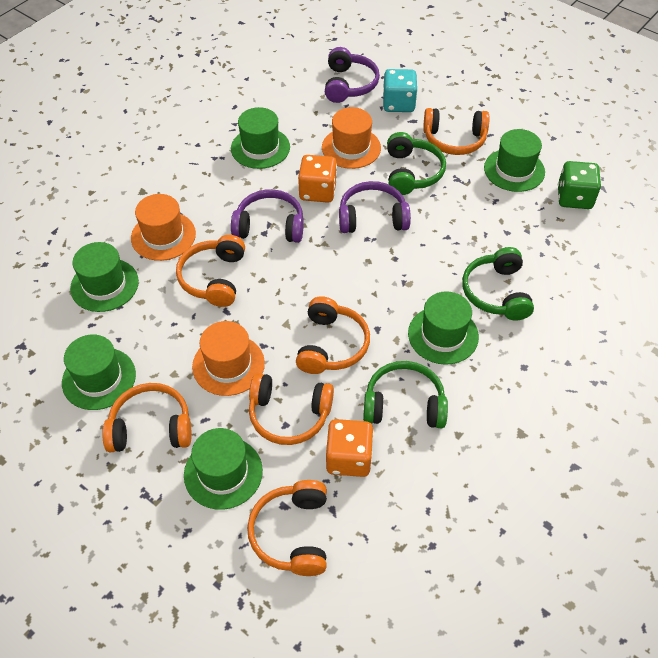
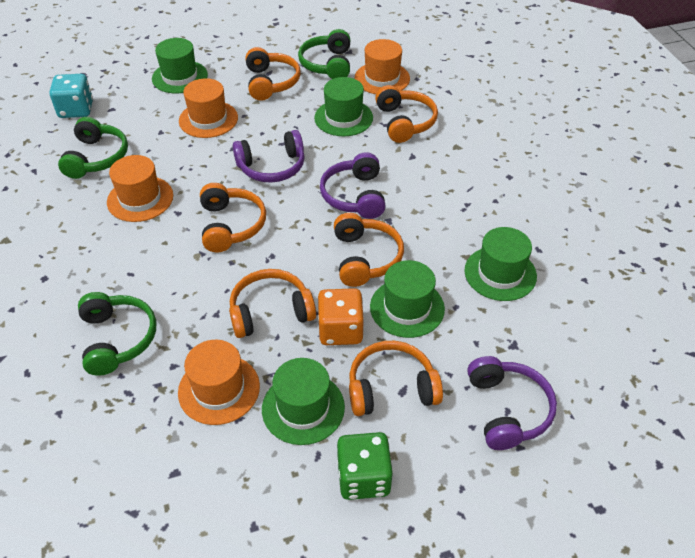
green hat: 6 -> 5
orange dice: 2 -> 1
orange hat: 3 -> 4

